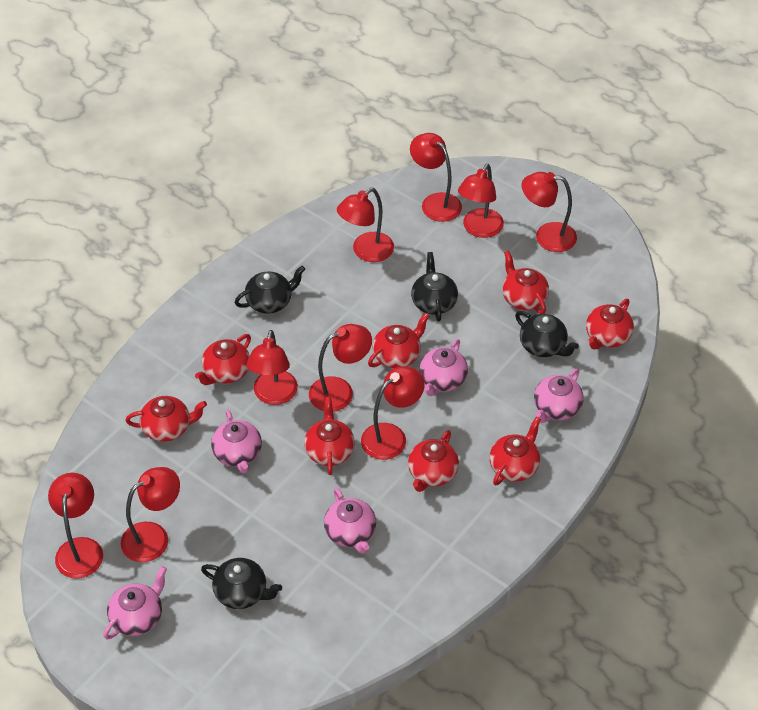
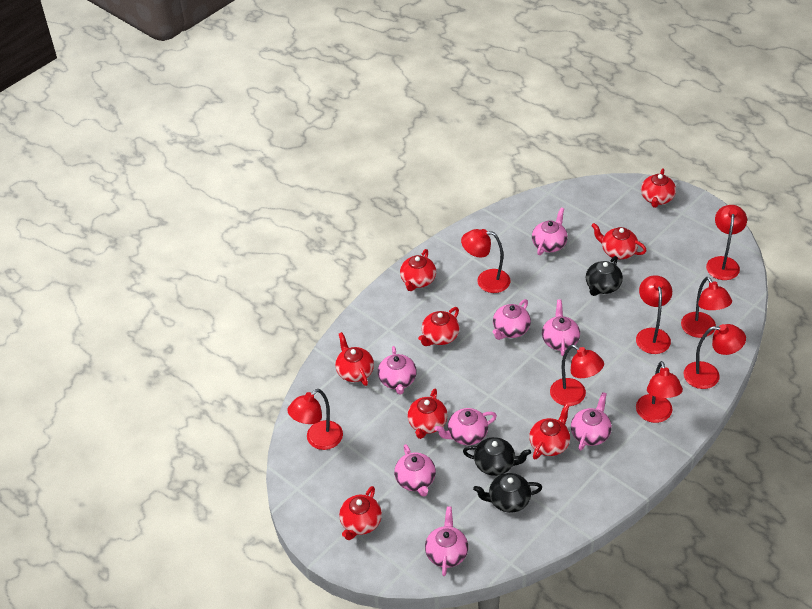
black teapot: 4 -> 3
pink teapot: 5 -> 8
red lamp: 9 -> 8

